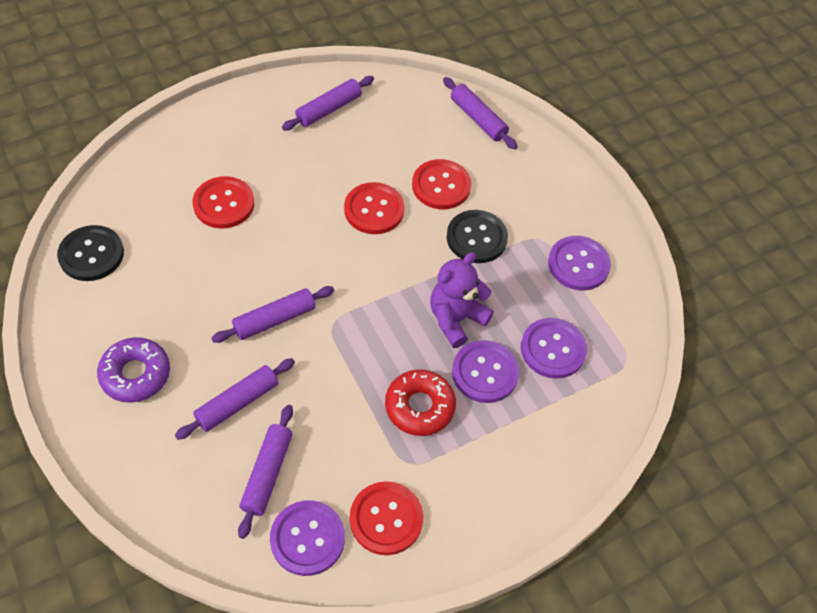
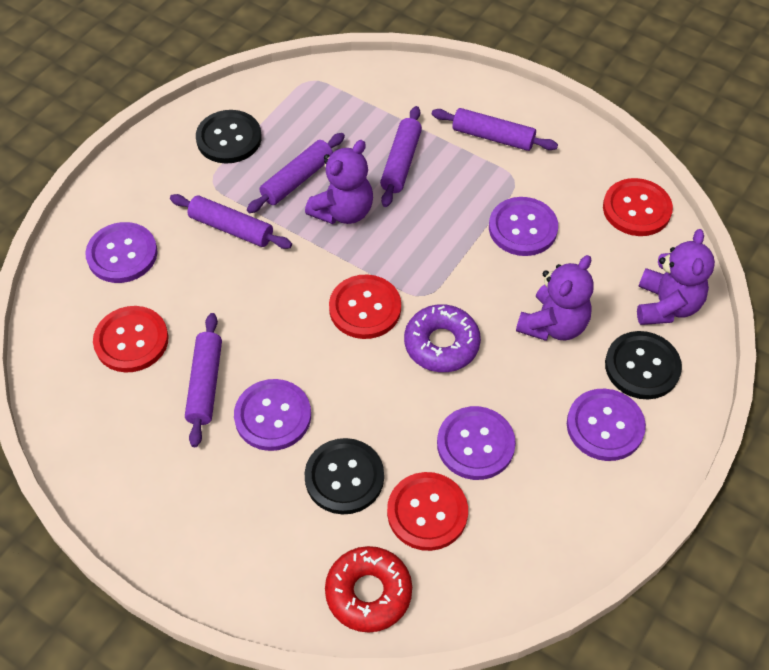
black button: 2 -> 3
purple button: 4 -> 5
purple teddy bear: 1 -> 3

